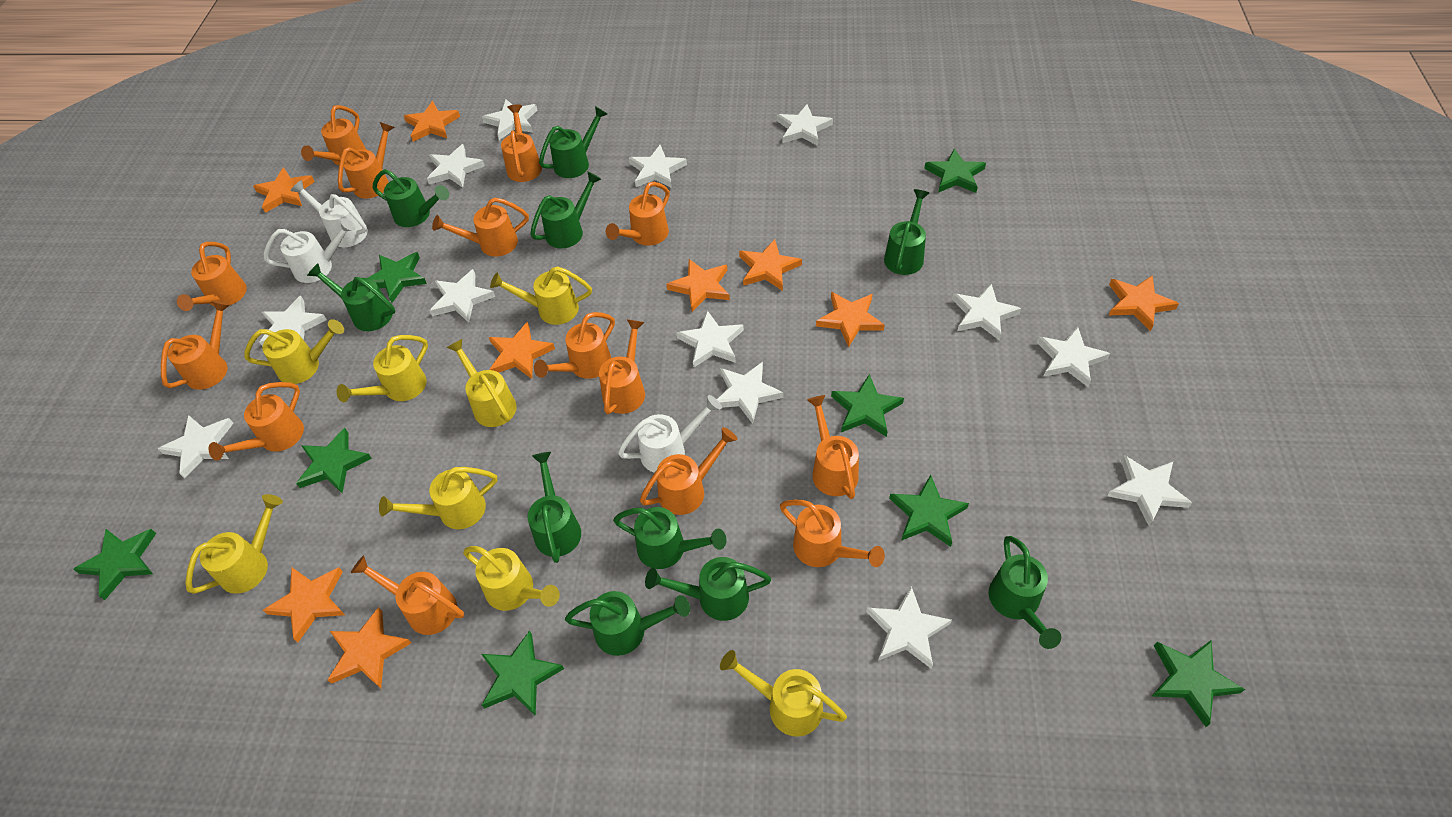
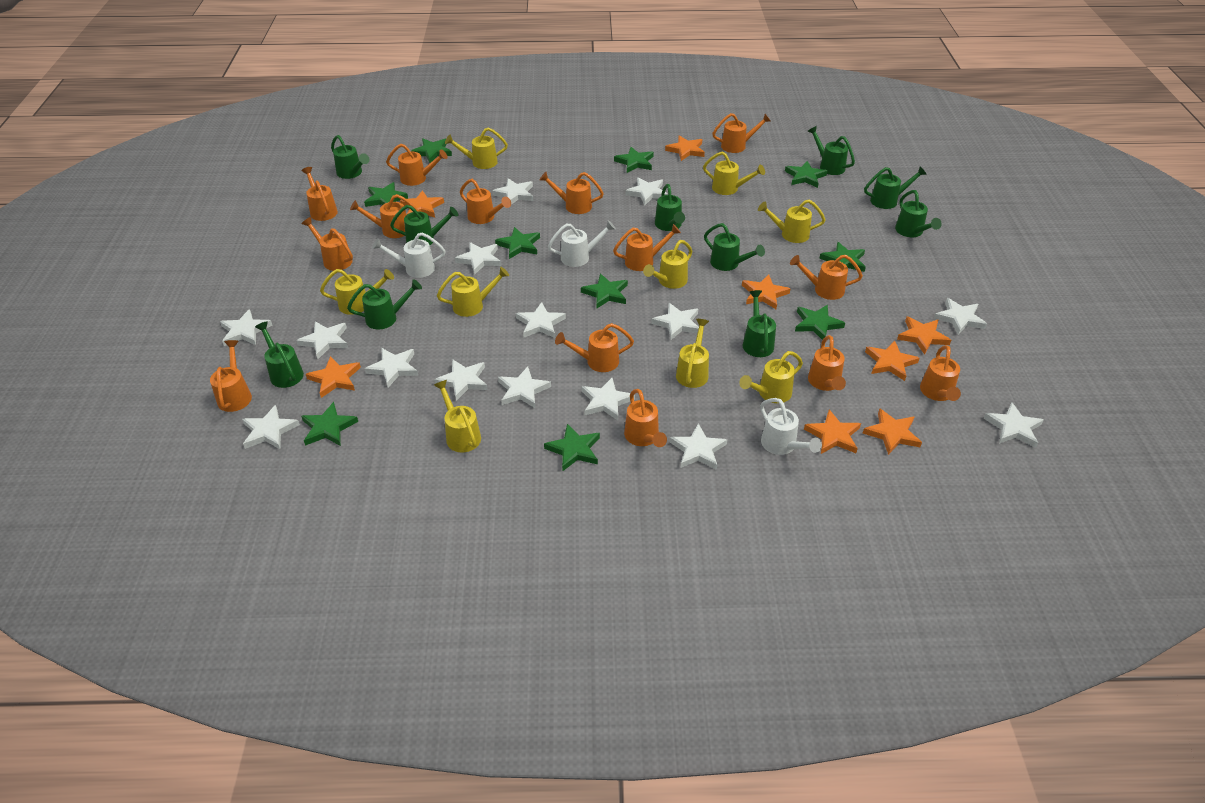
green star: 8 -> 10
orange star: 9 -> 8
white star: 13 -> 15
yellow watering can: 8 -> 9

